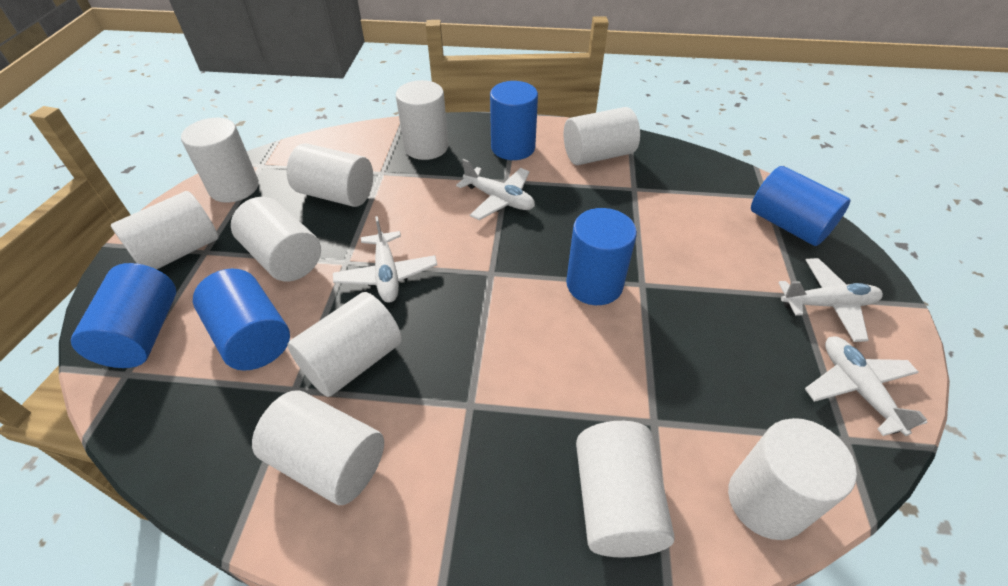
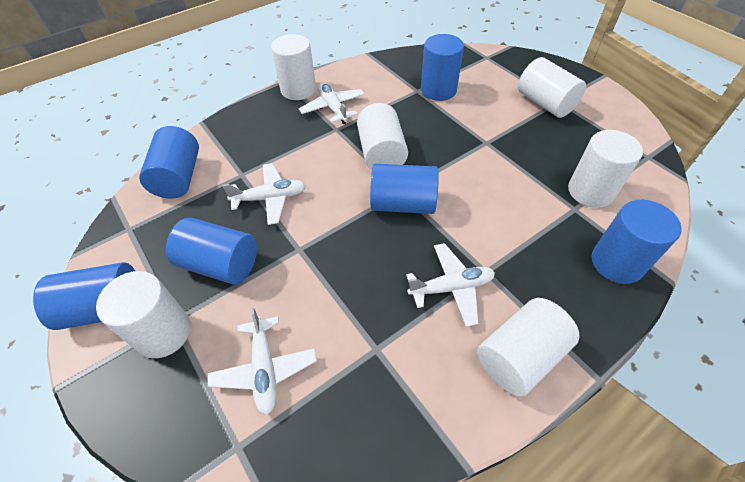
blue cylinder: 5 -> 6
white cylinder: 10 -> 6

